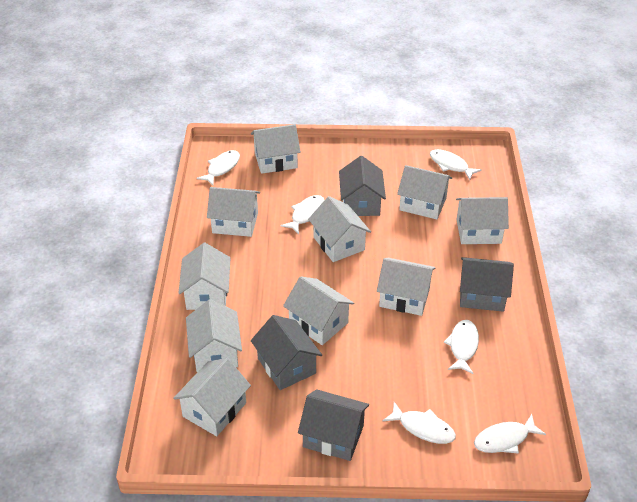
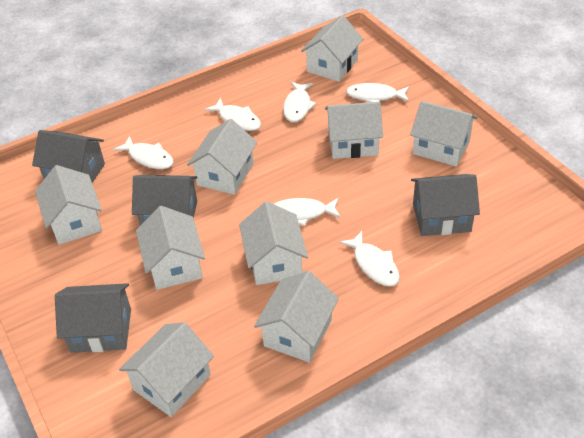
white house: 10 -> 9

